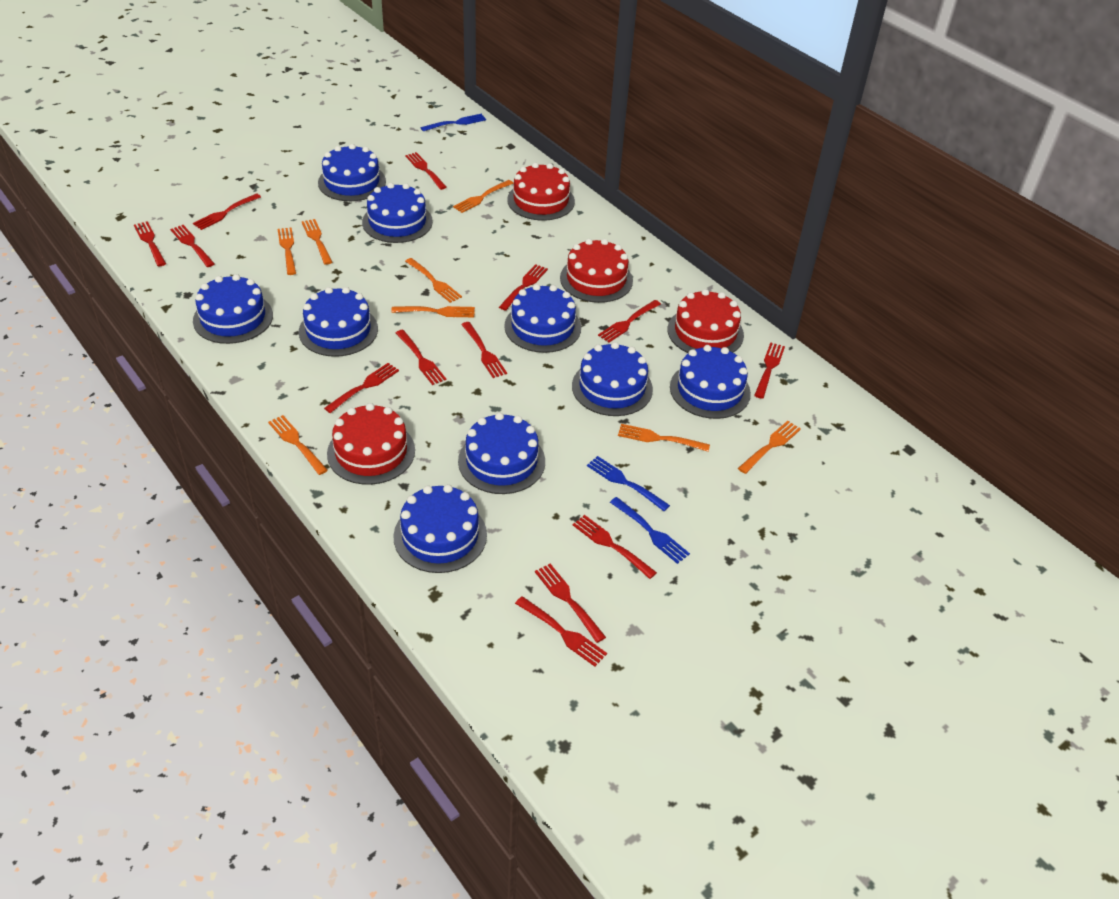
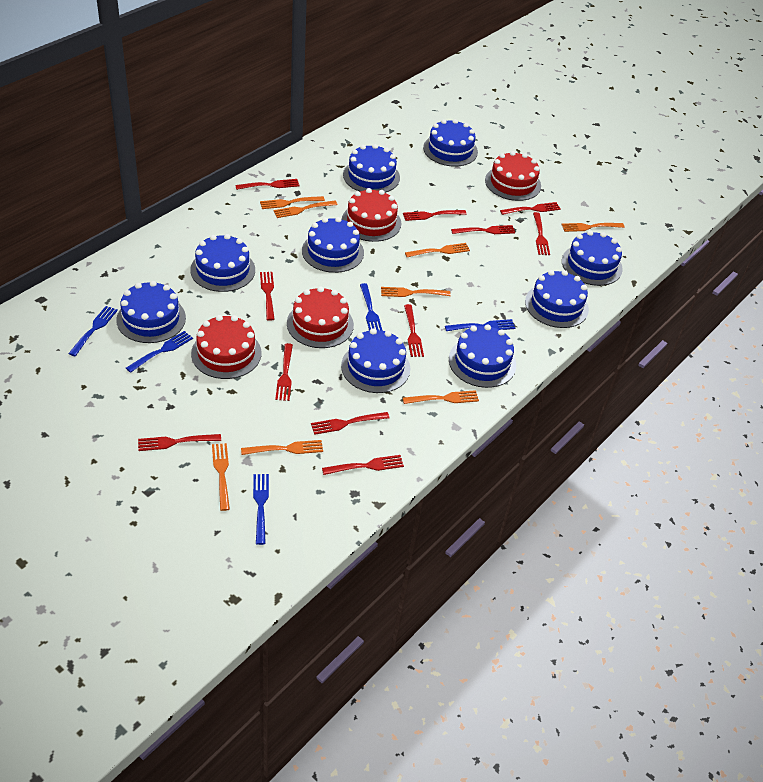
blue fork: 3 -> 5
red fork: 13 -> 11

